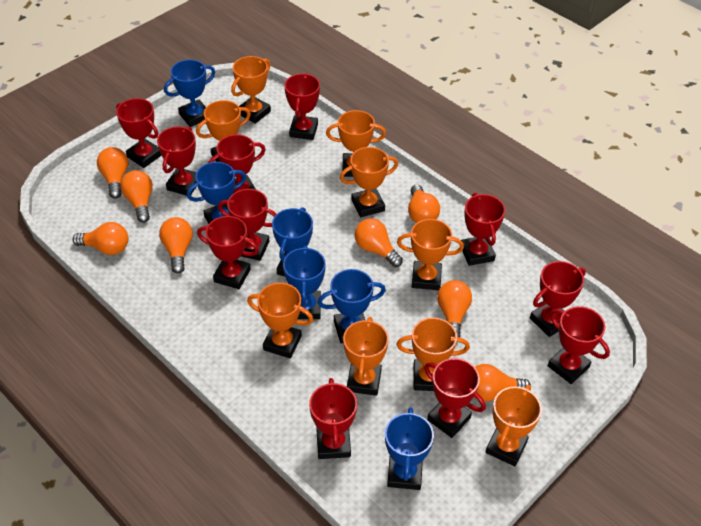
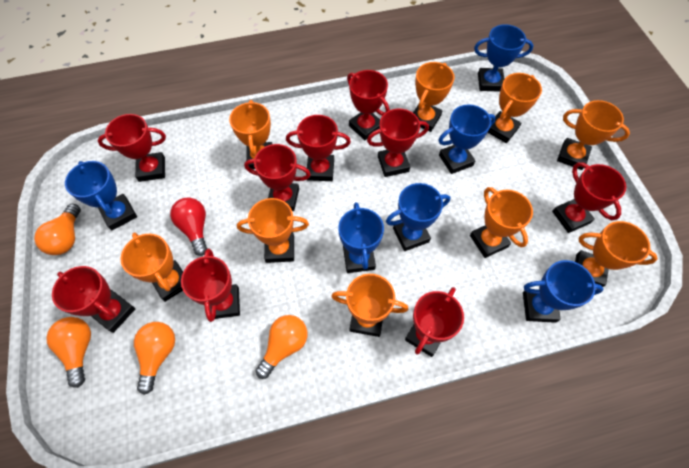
orange light bulb: 8 -> 4
red light bulb: 0 -> 1
red trophy: 11 -> 9

